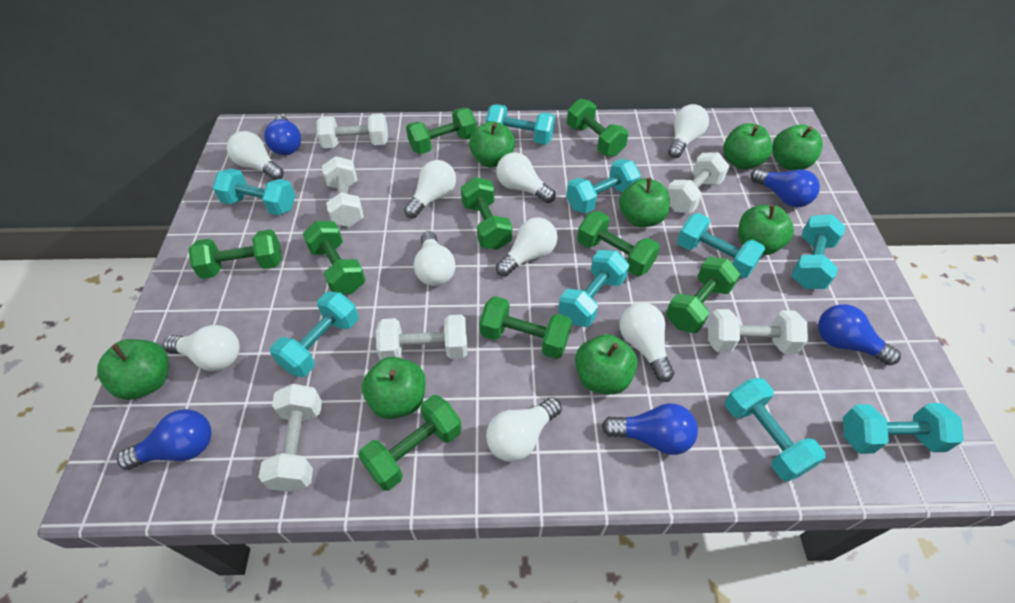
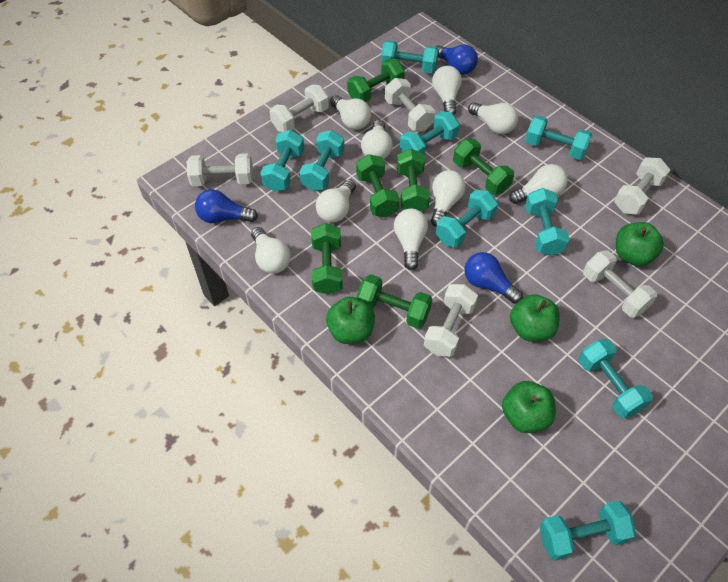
blue light bulb: 5 -> 3
green apple: 8 -> 4
green dumbbell: 9 -> 6

